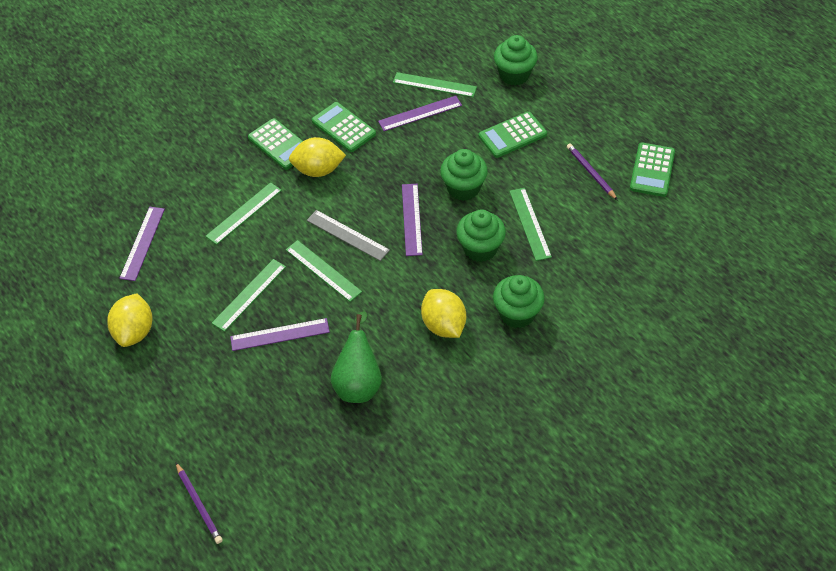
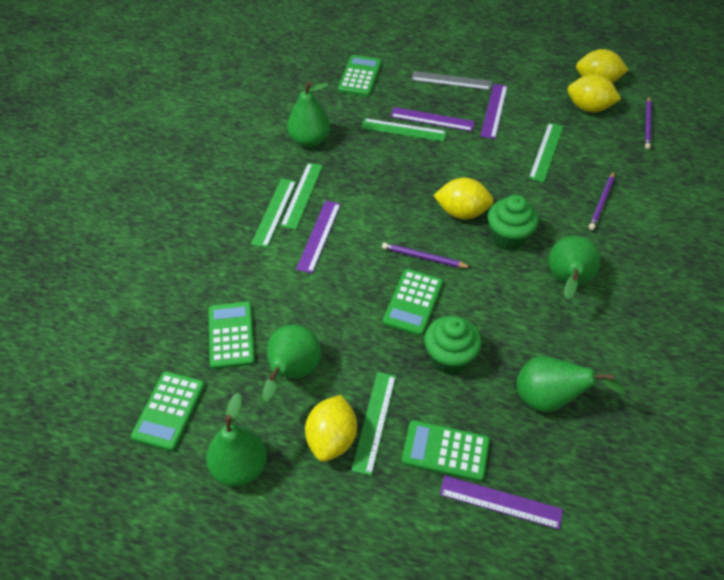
green calculator: 4 -> 5
green cupcake: 4 -> 2
green pear: 1 -> 5
purple pencil: 2 -> 3
yellow lemon: 3 -> 4

